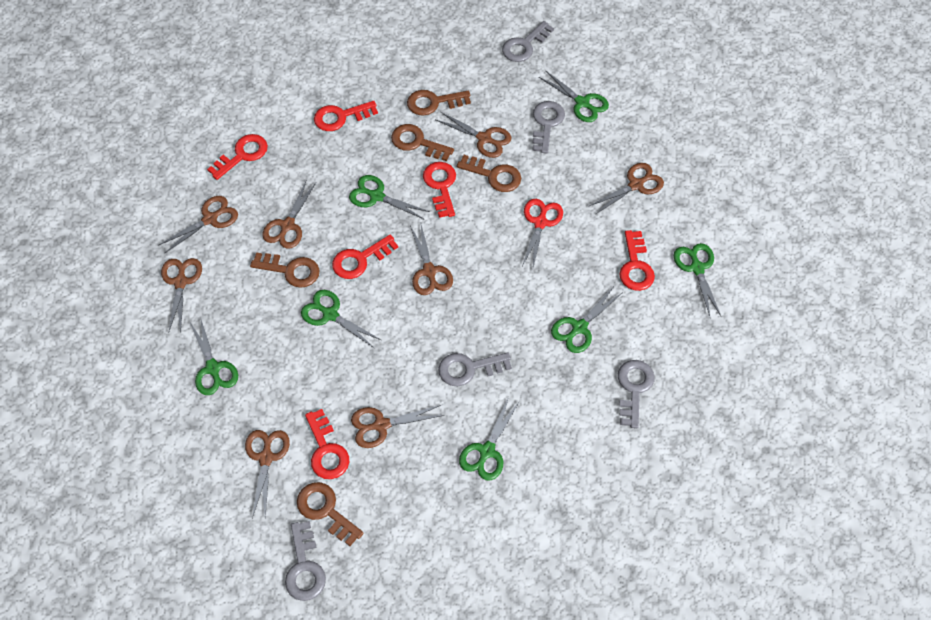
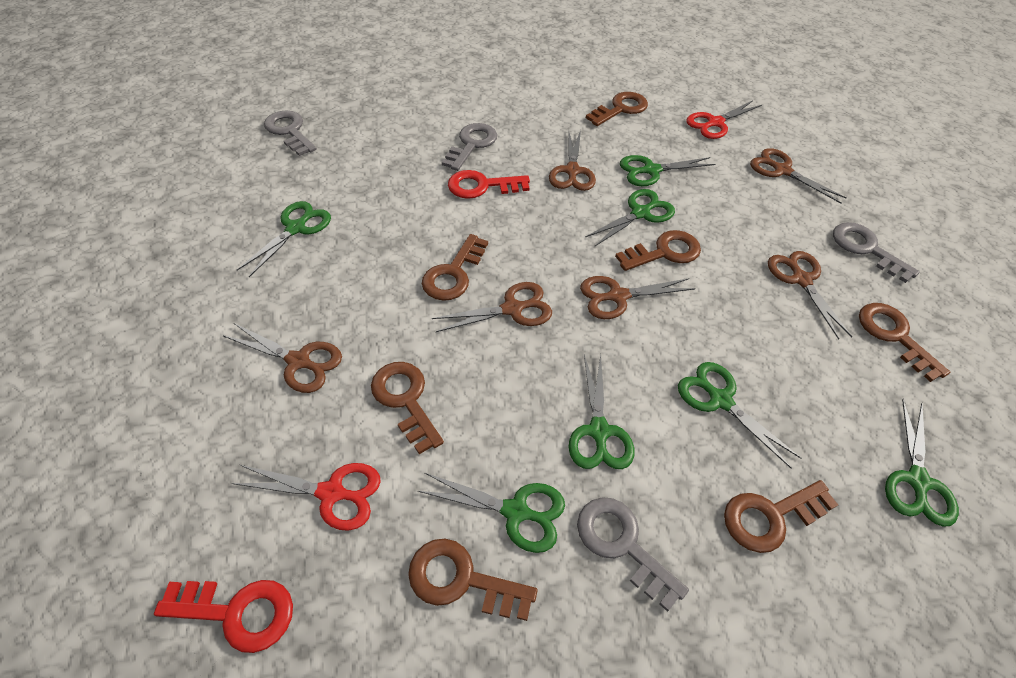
brown key: 5 -> 7
brown scissors: 8 -> 6
grey key: 5 -> 4
red key: 6 -> 2
red scissors: 1 -> 2

